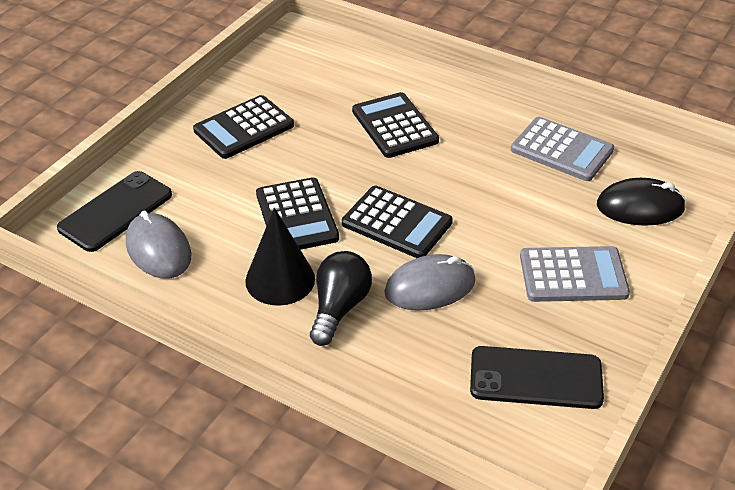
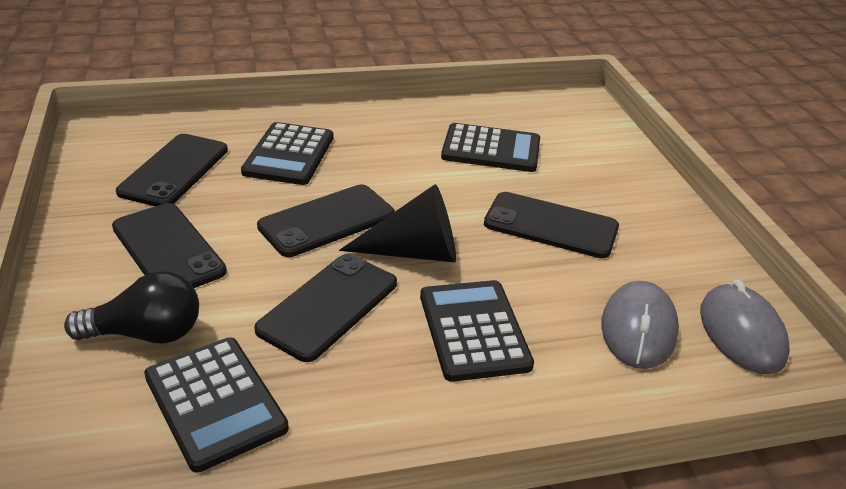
black mouse: 1 -> 0
black phone: 2 -> 5
grey calculator: 2 -> 0

